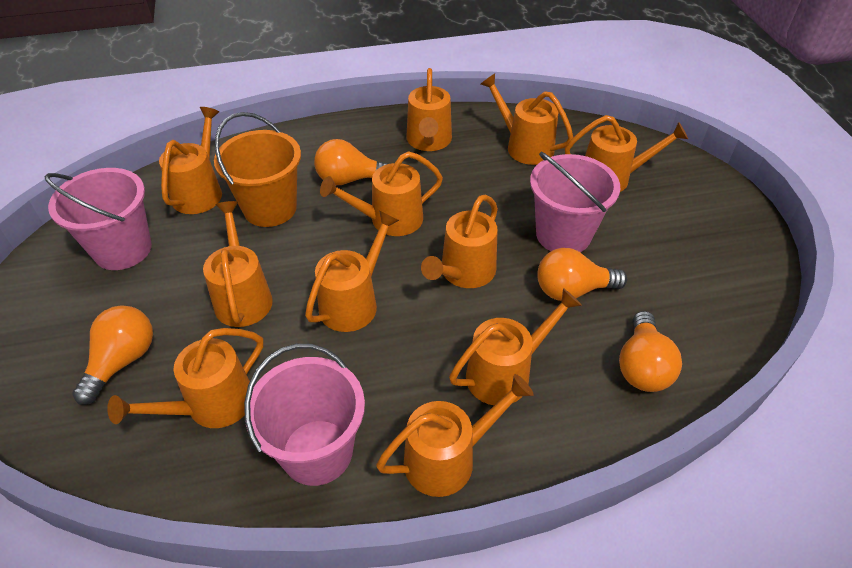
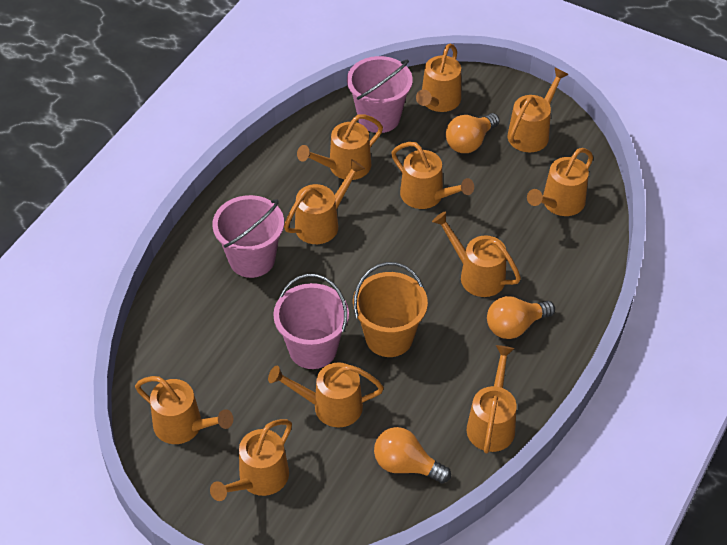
orange light bulb: 4 -> 3

